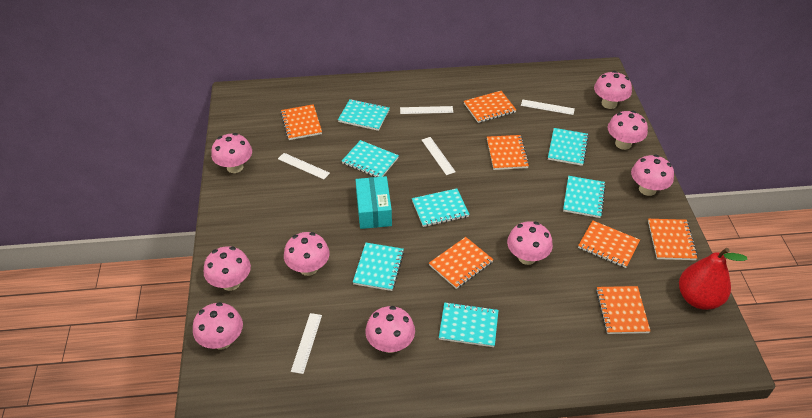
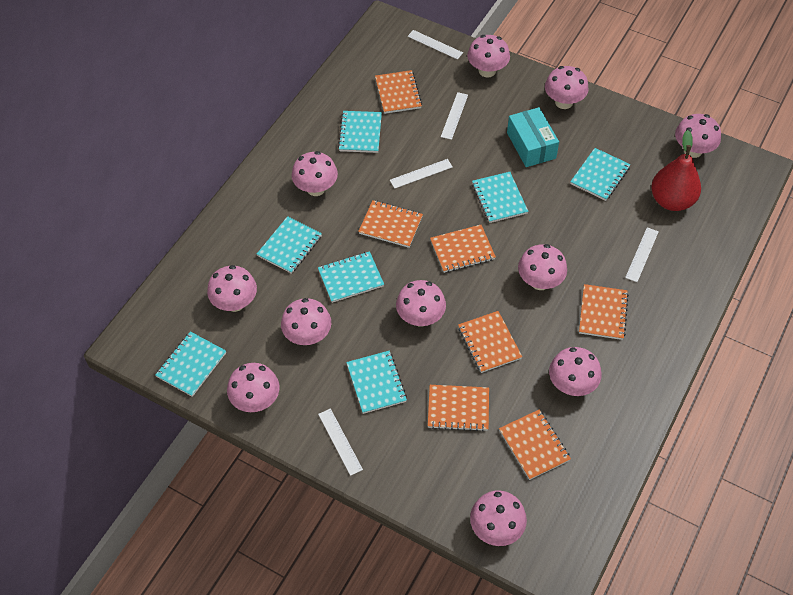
pink mushroom: 9 -> 11

